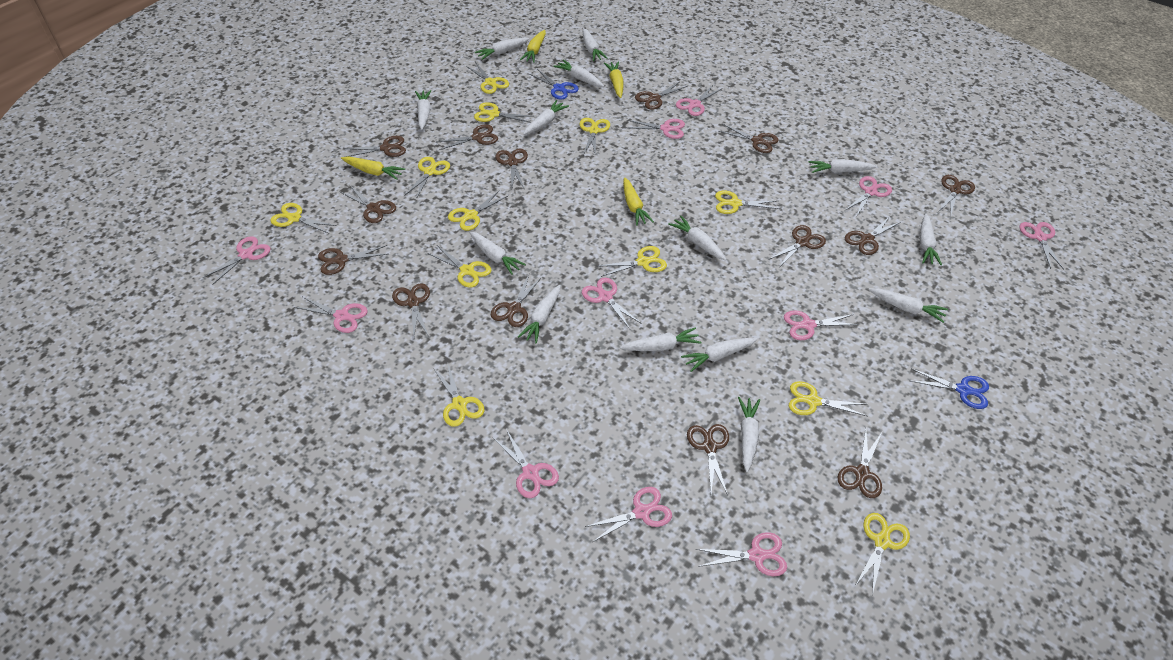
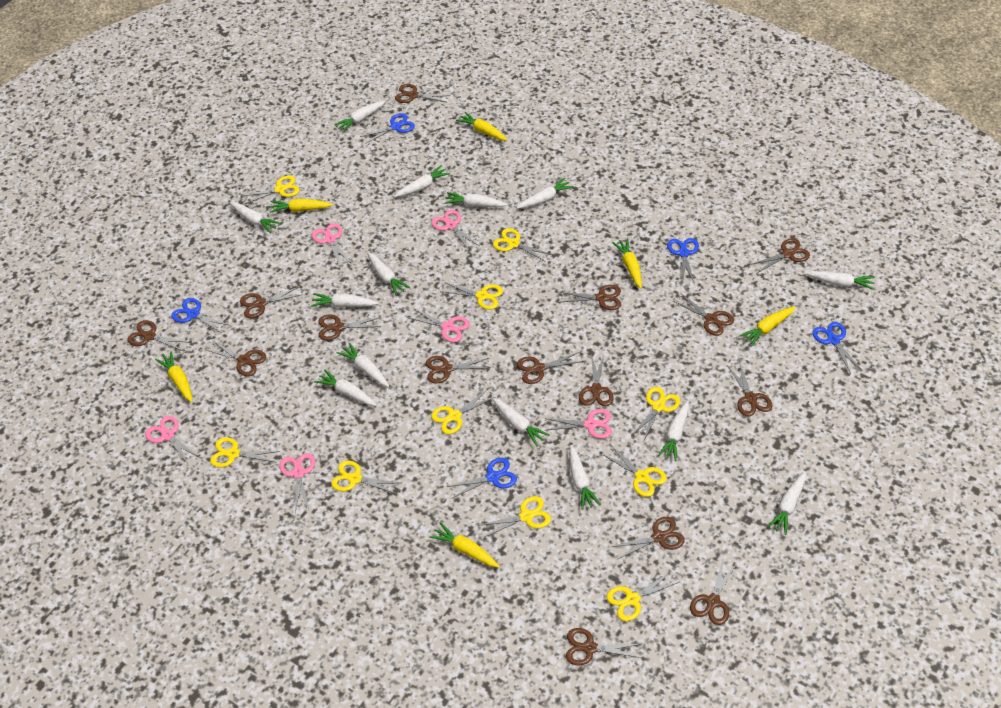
blue scissors: 2 -> 5
brown scissors: 14 -> 15
pink scissors: 11 -> 6
yellow carrot: 4 -> 6
yellow scissors: 12 -> 10

